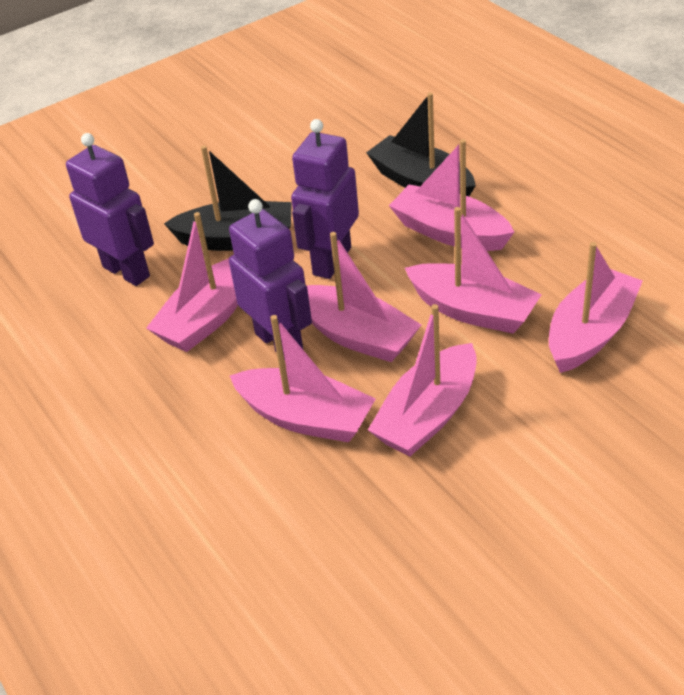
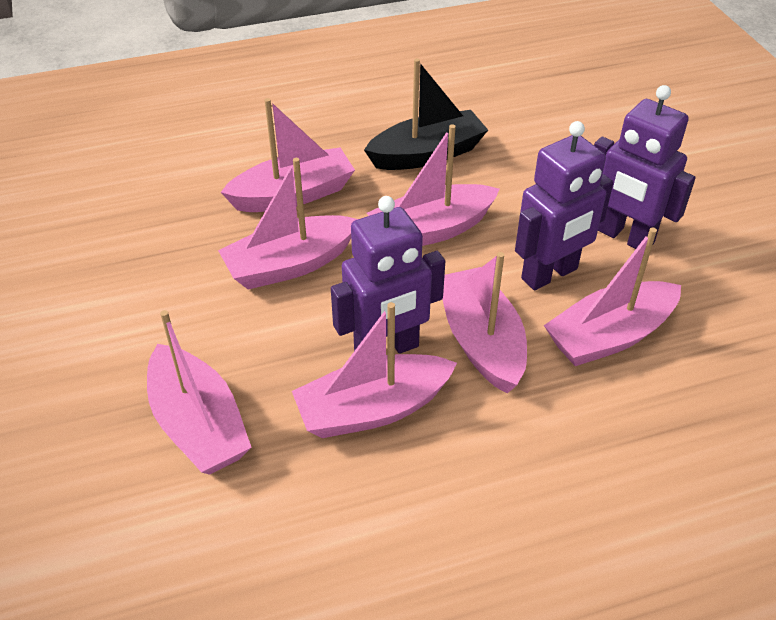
black boat: 2 -> 1

